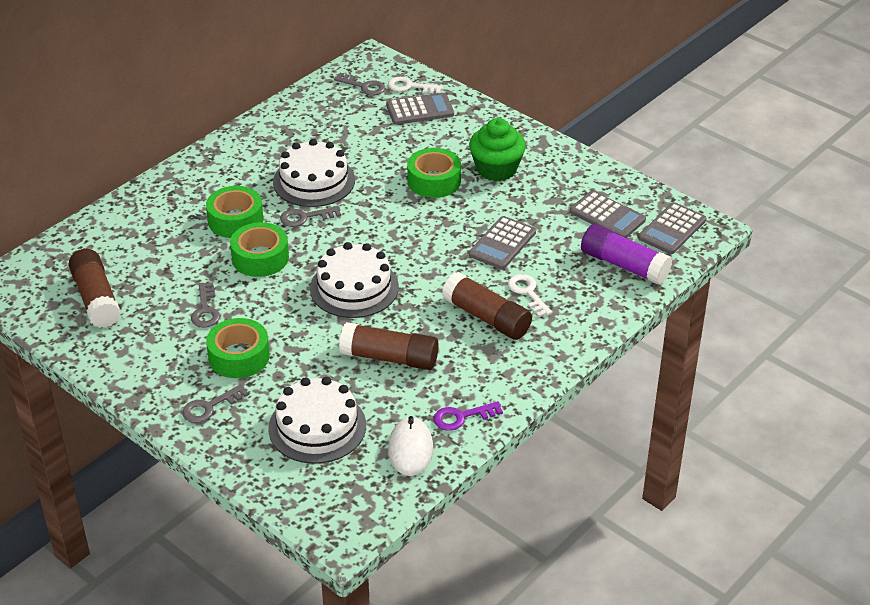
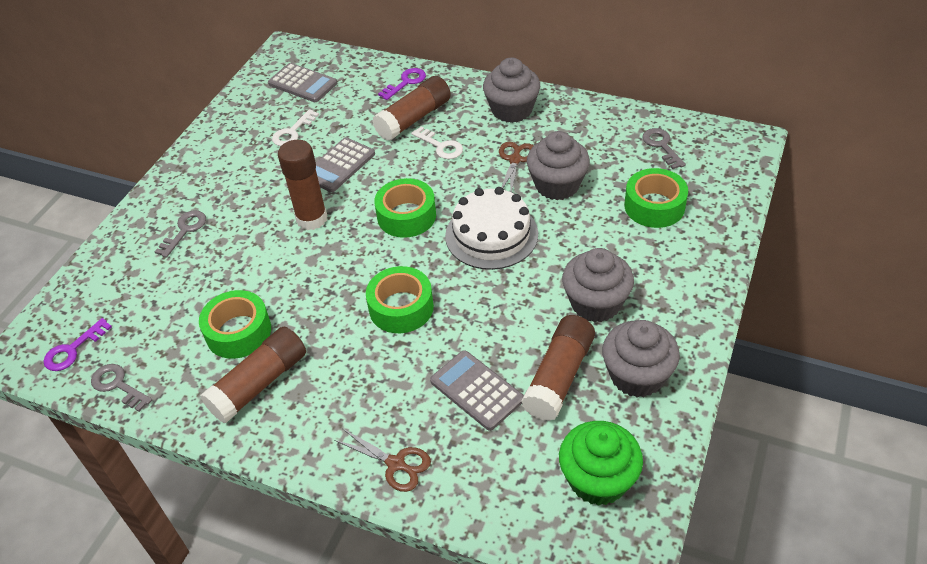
brown glue stick: 3 -> 4
brown scissors: 0 -> 2
grey calculator: 4 -> 3
grey cupcake: 0 -> 4
grey key: 4 -> 3
purple glue stick: 1 -> 0
purple key: 1 -> 2
white cake: 3 -> 1
white mouse: 1 -> 0

